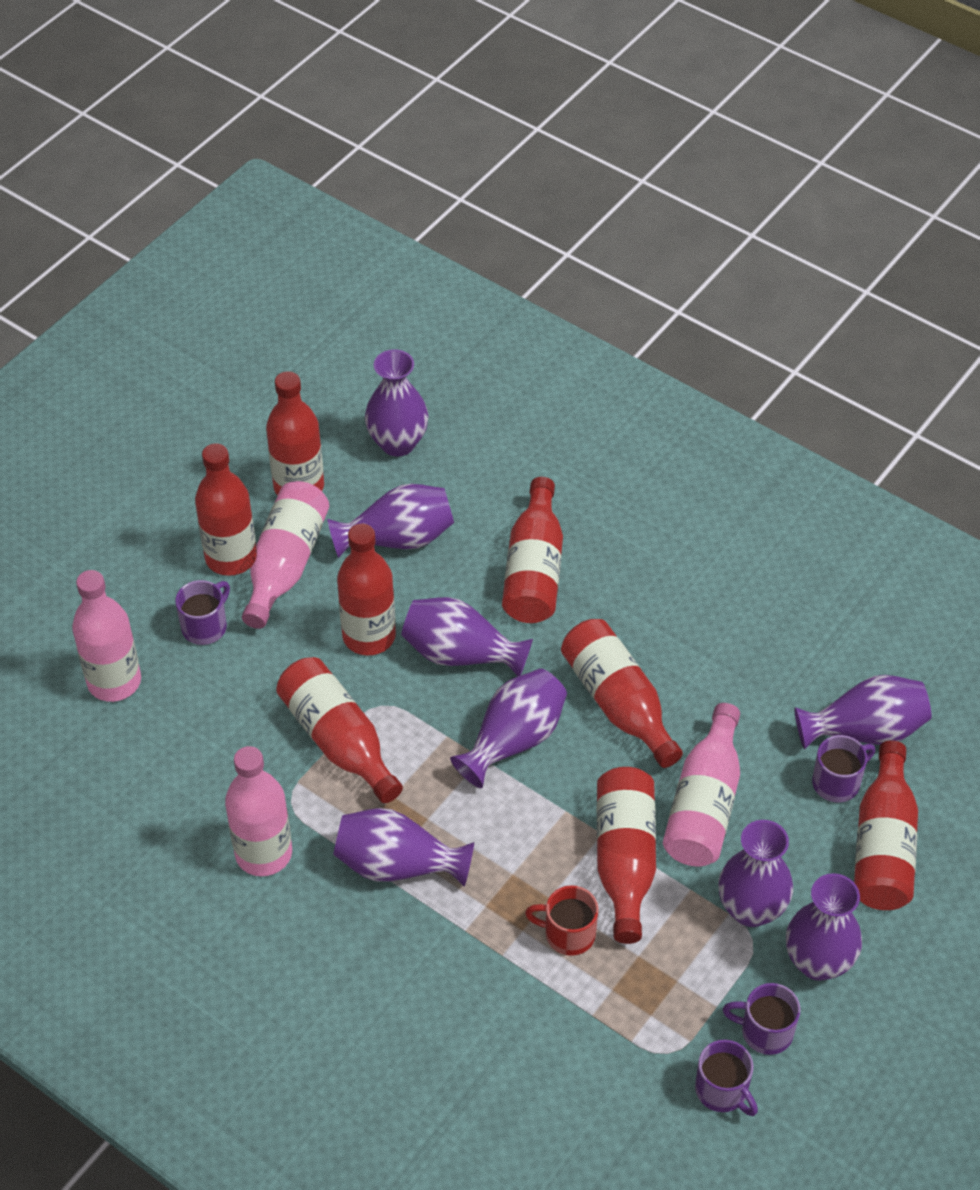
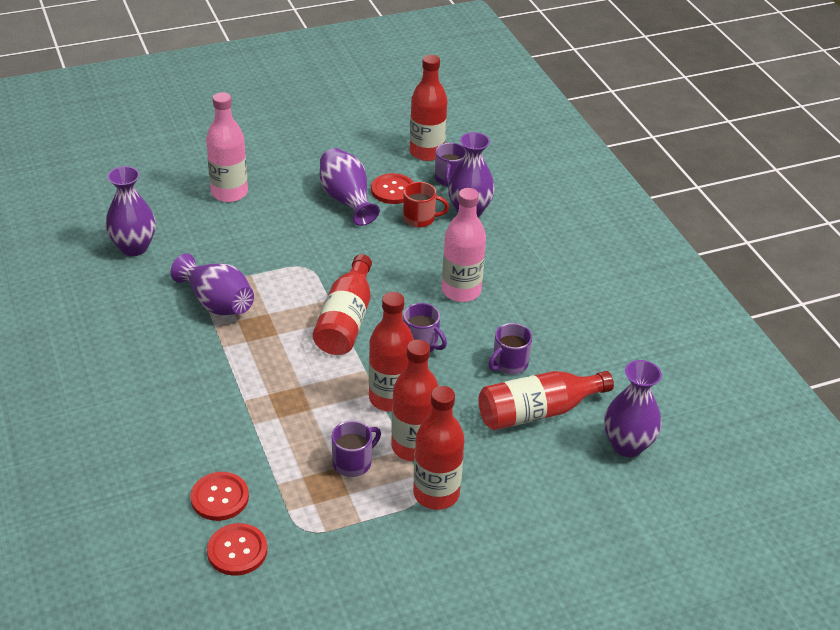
pink bottle: 4 -> 2
purple vase: 8 -> 5
red bottle: 8 -> 6
red button: 0 -> 3

